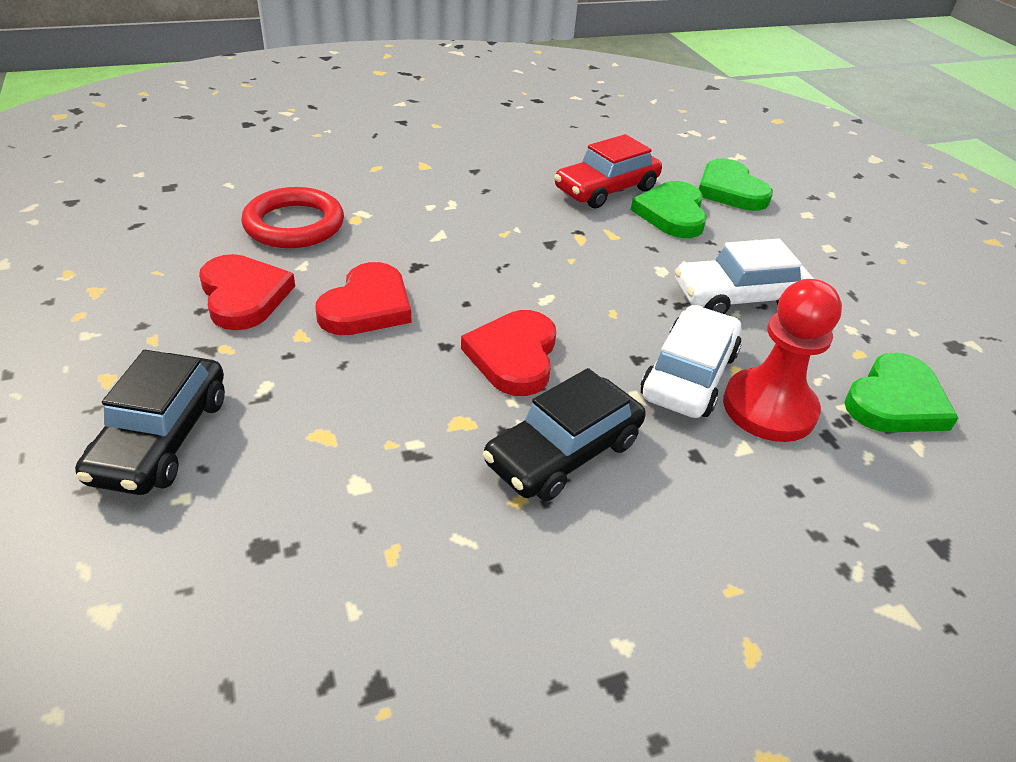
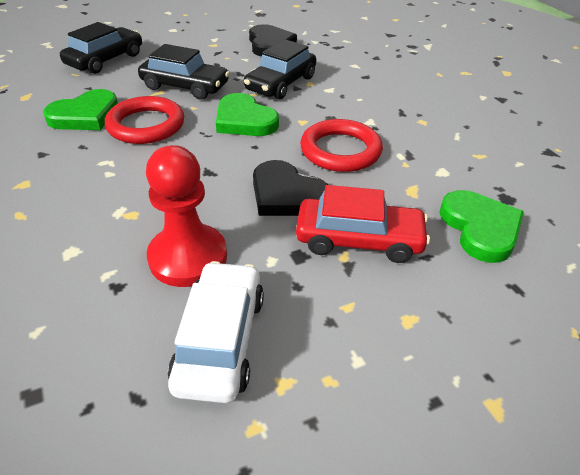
black car: 2 -> 3
black heart: 0 -> 2
red heart: 3 -> 0
red ring: 1 -> 2
white car: 2 -> 1

